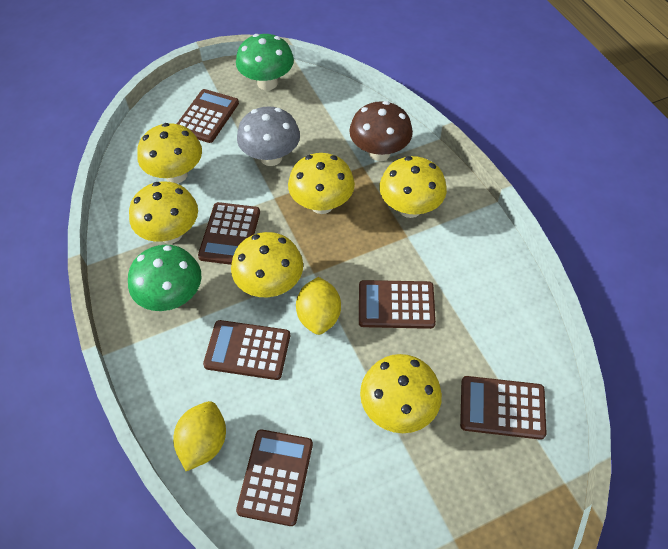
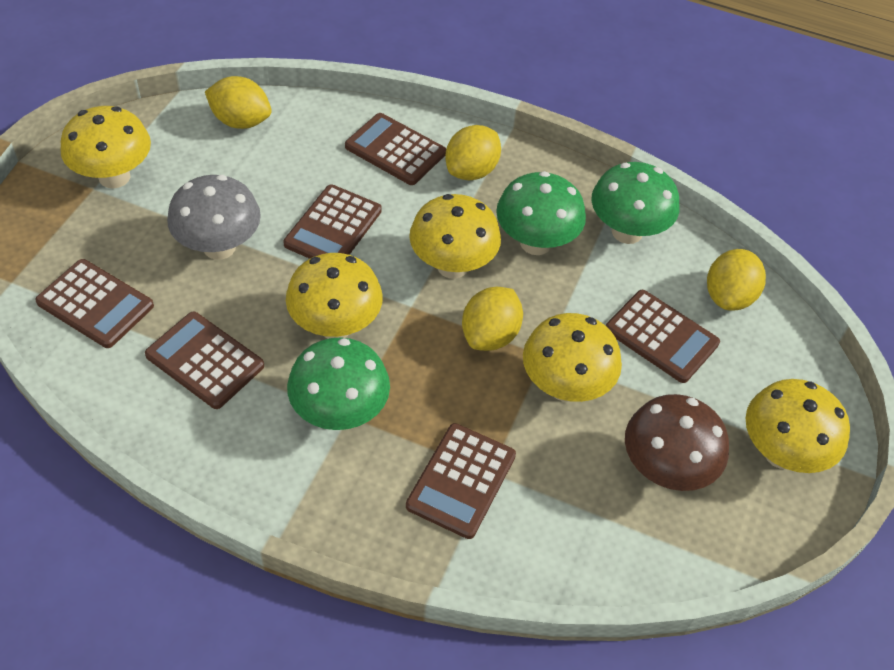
green mushroom: 2 -> 3
yellow lemon: 2 -> 4
yellow mushroom: 6 -> 5

